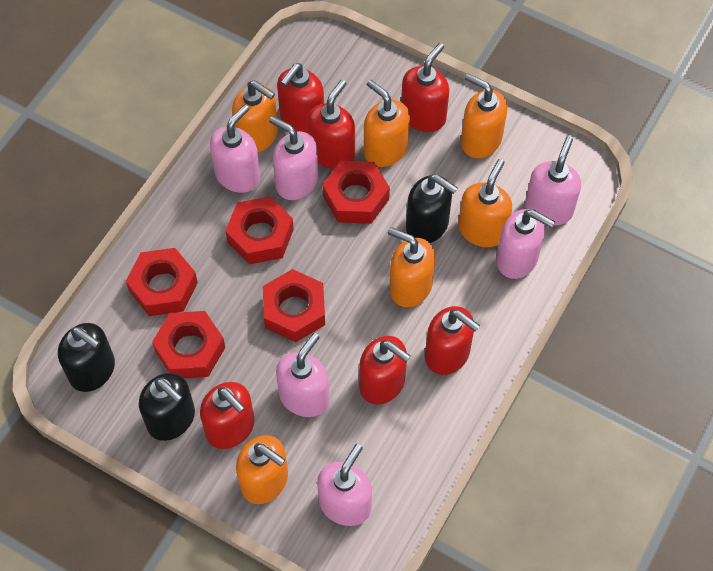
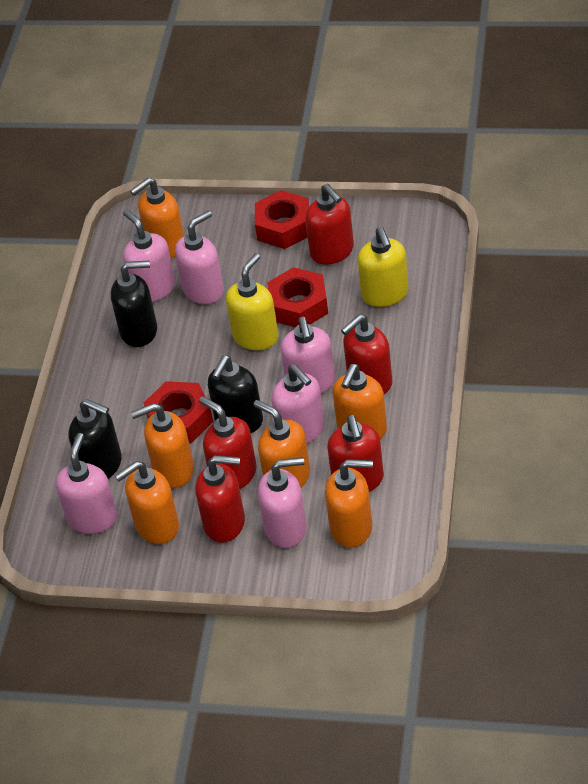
red nut: 5 -> 3
red soap dispenser: 6 -> 5
yellow soap dispenser: 0 -> 2

